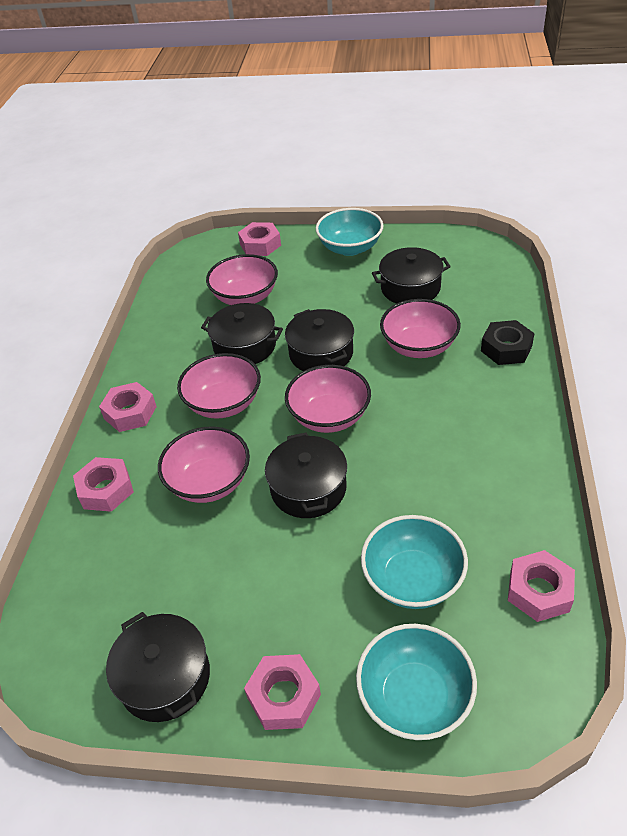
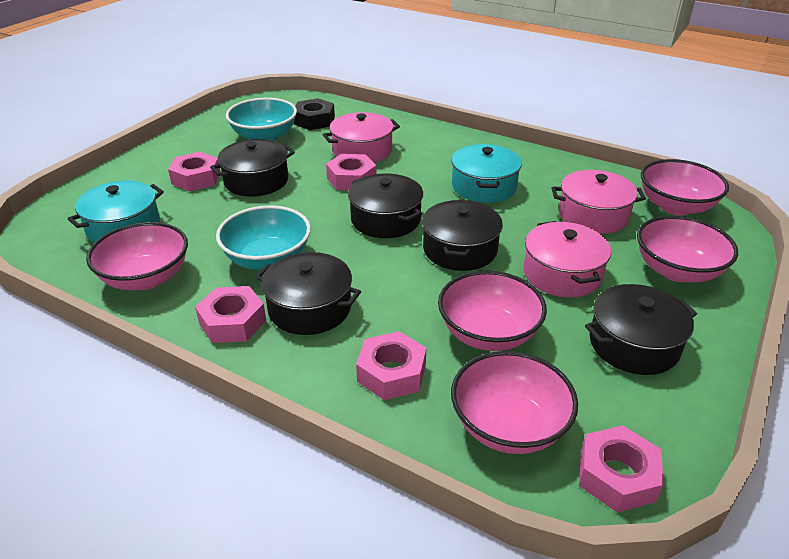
pink pot: 0 -> 3
turquoise bowl: 3 -> 2
turquoise pot: 0 -> 2

